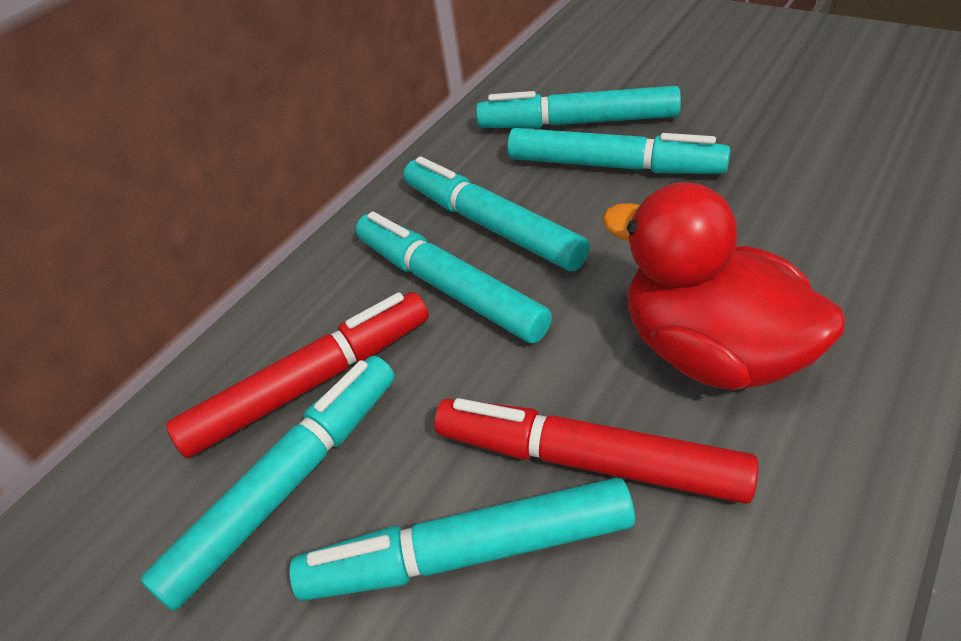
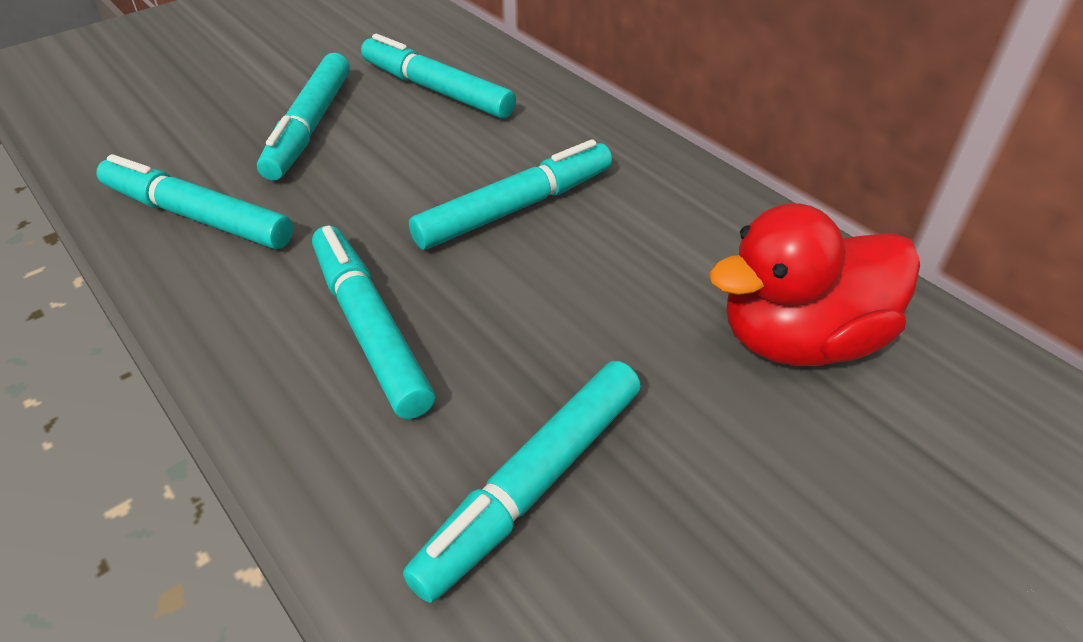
red marker: 2 -> 0

